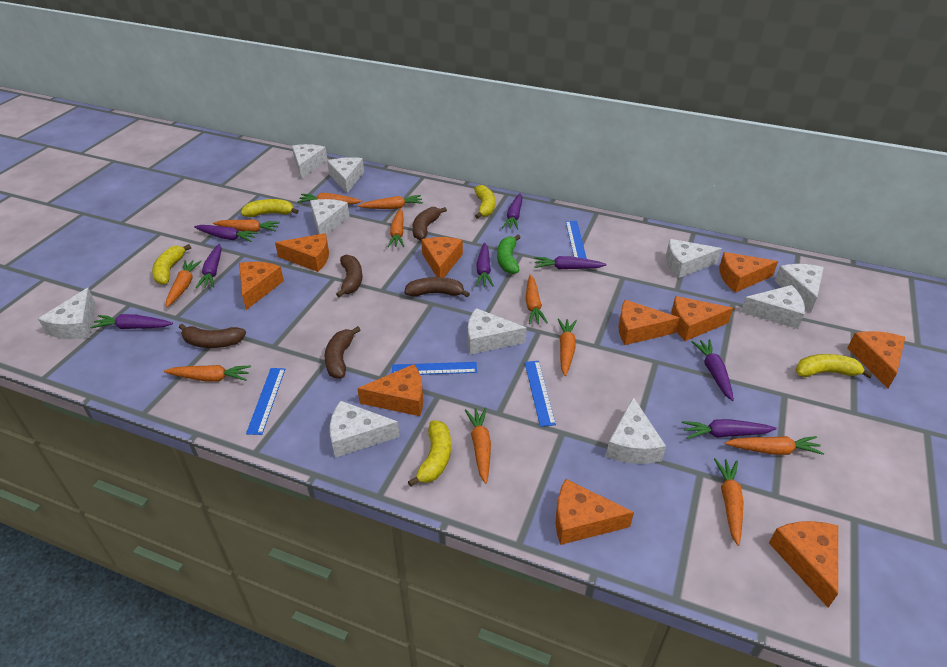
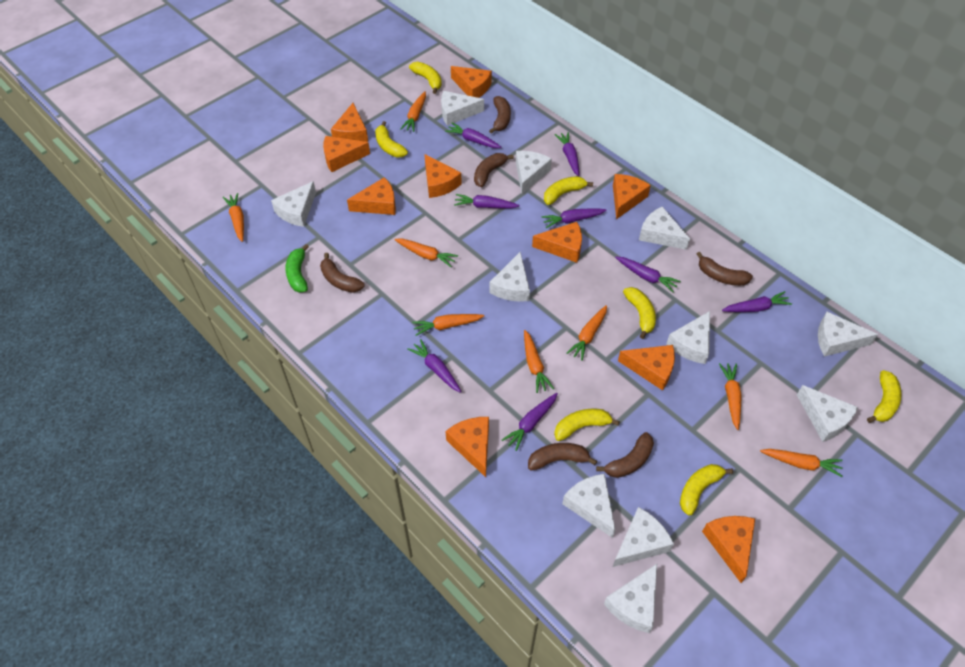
blue ruler: 4 -> 0
brown banana: 5 -> 6
orange carrot: 11 -> 8
white cheese: 10 -> 11
yellow banana: 5 -> 7

